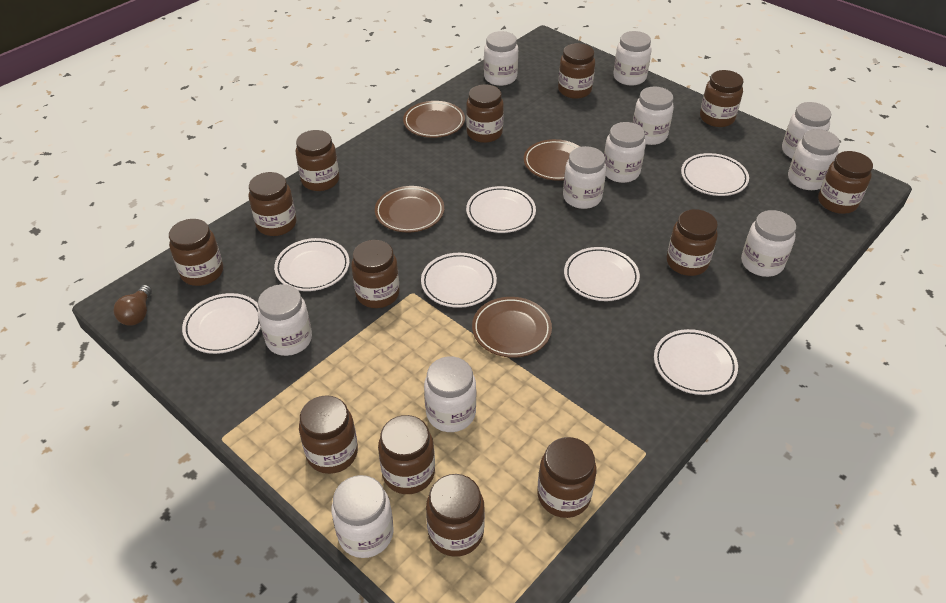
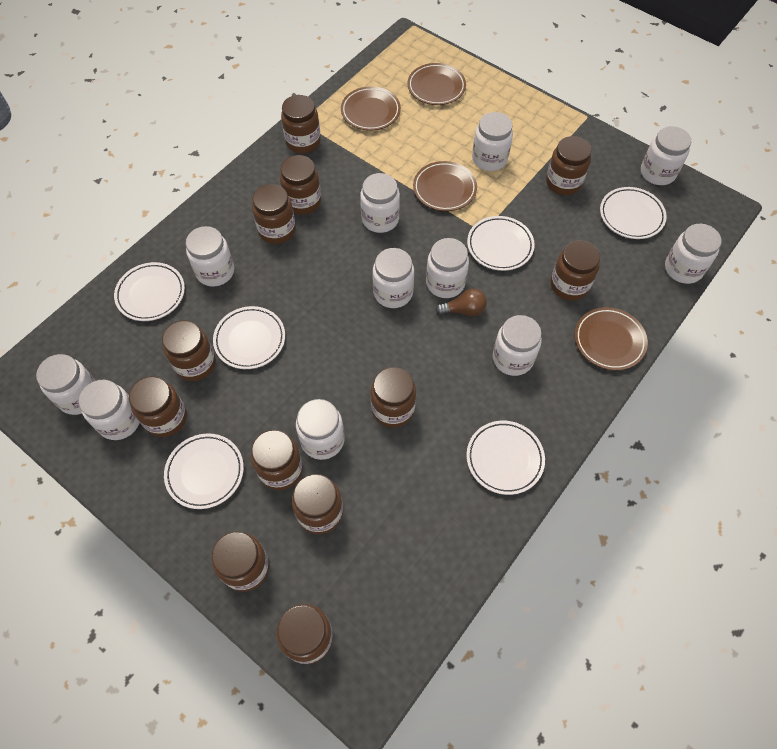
brown jar: 13 -> 12
white plate: 7 -> 6

